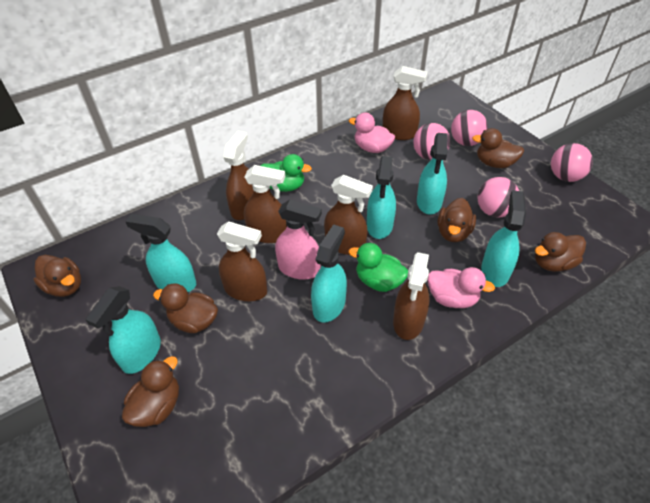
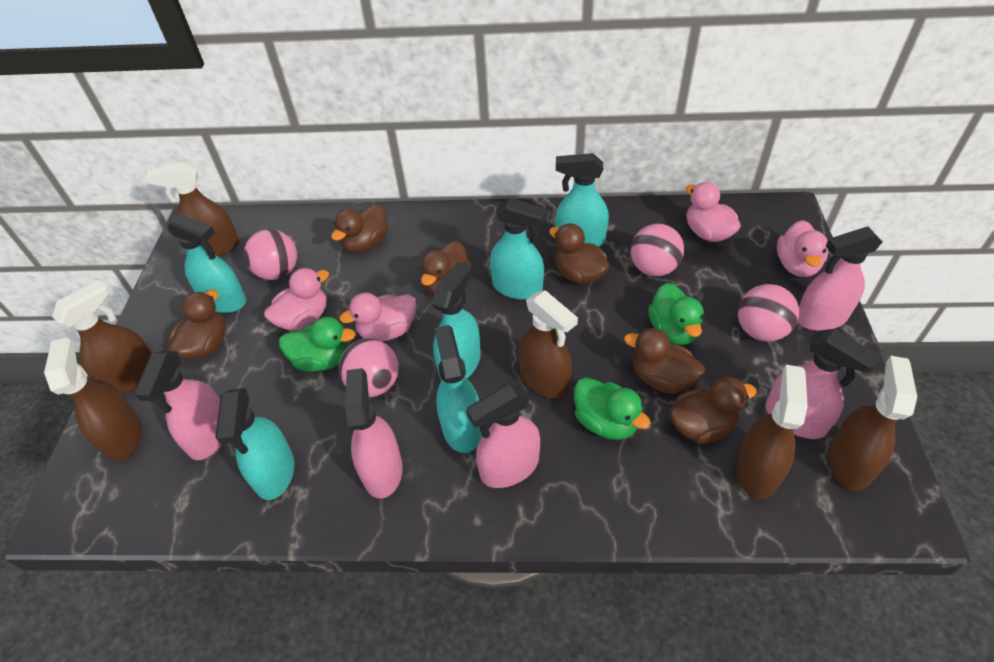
green duck: 2 -> 3
pink duck: 2 -> 4
pink spray bottle: 1 -> 5

